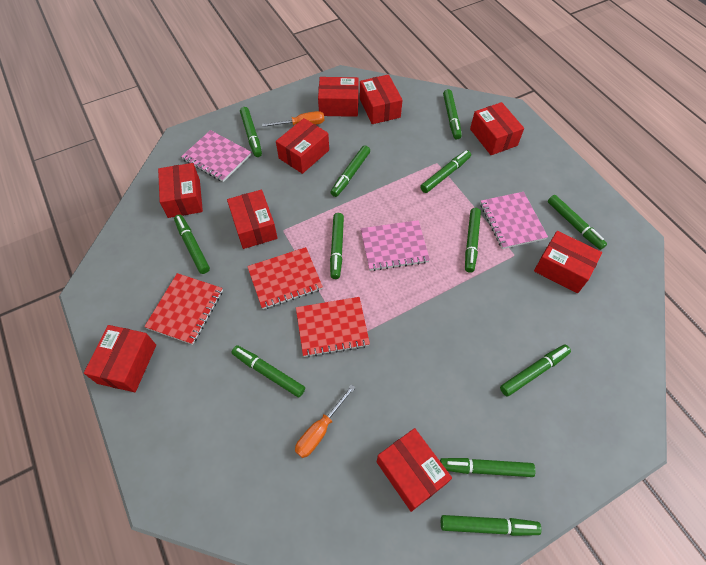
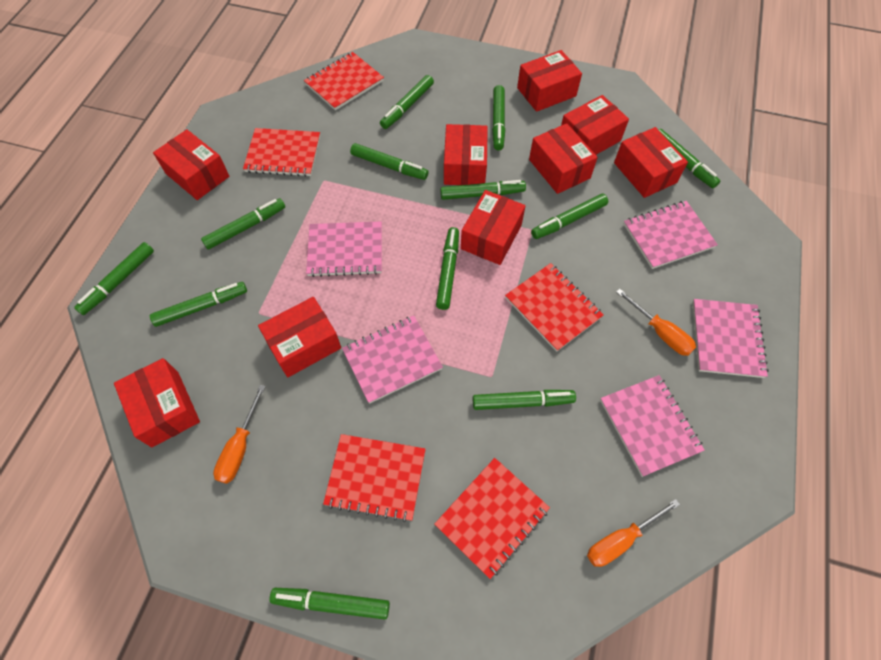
orange screwdriver: 2 -> 3
pink notebook: 3 -> 5
red notebook: 3 -> 5

